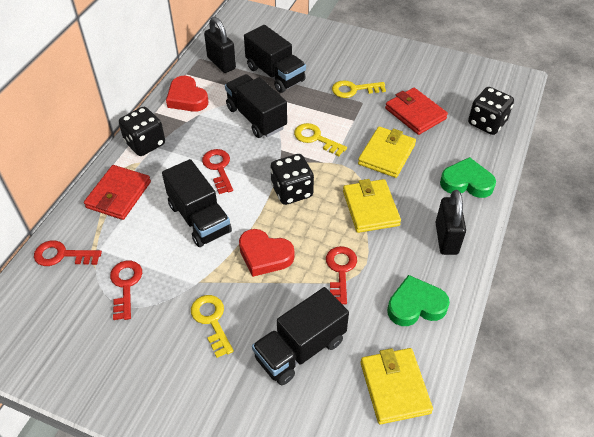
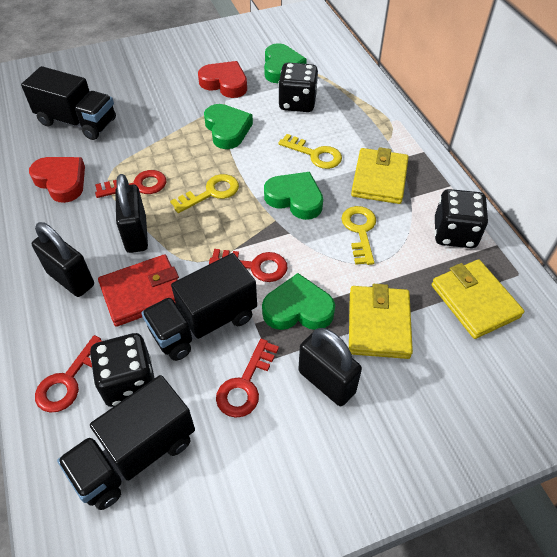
black padlock: 2 -> 3
black truck: 4 -> 3
green heart: 2 -> 4
red wallet: 2 -> 1

